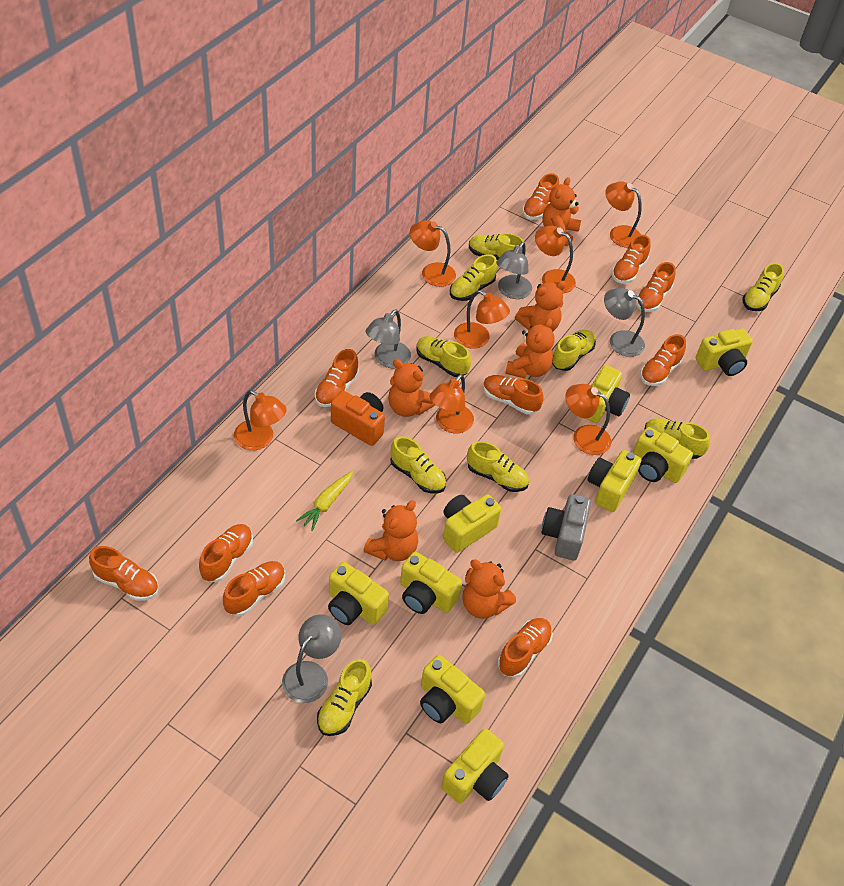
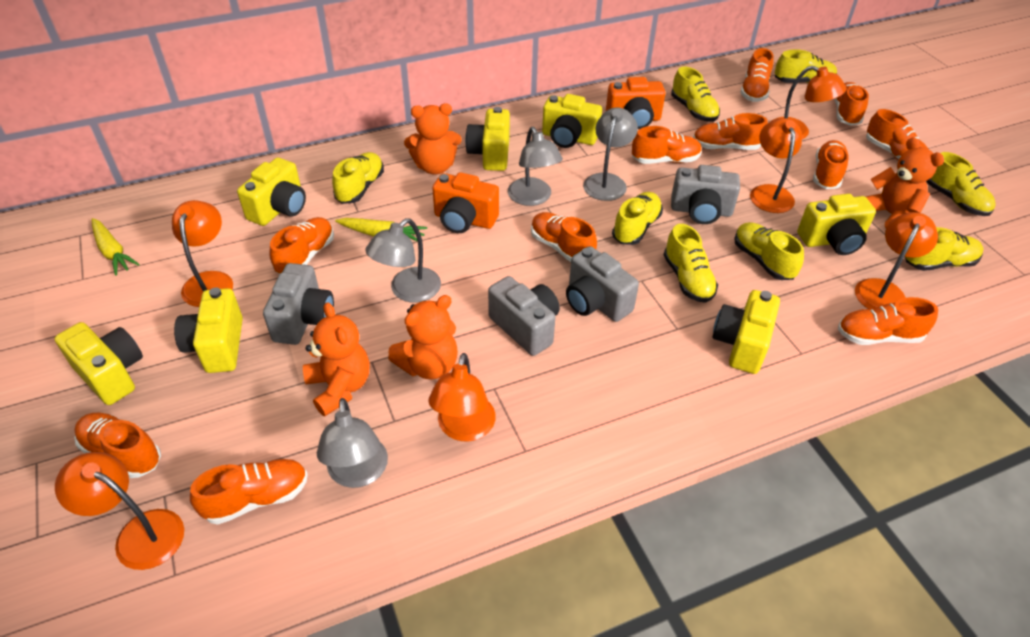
grey camera: 1 -> 4
orange camera: 1 -> 2
orange lamp: 7 -> 6
orange shoe: 10 -> 11
orange teddy bear: 6 -> 4
yellow camera: 9 -> 7
yellow carrot: 1 -> 2
yellow shoe: 9 -> 8

